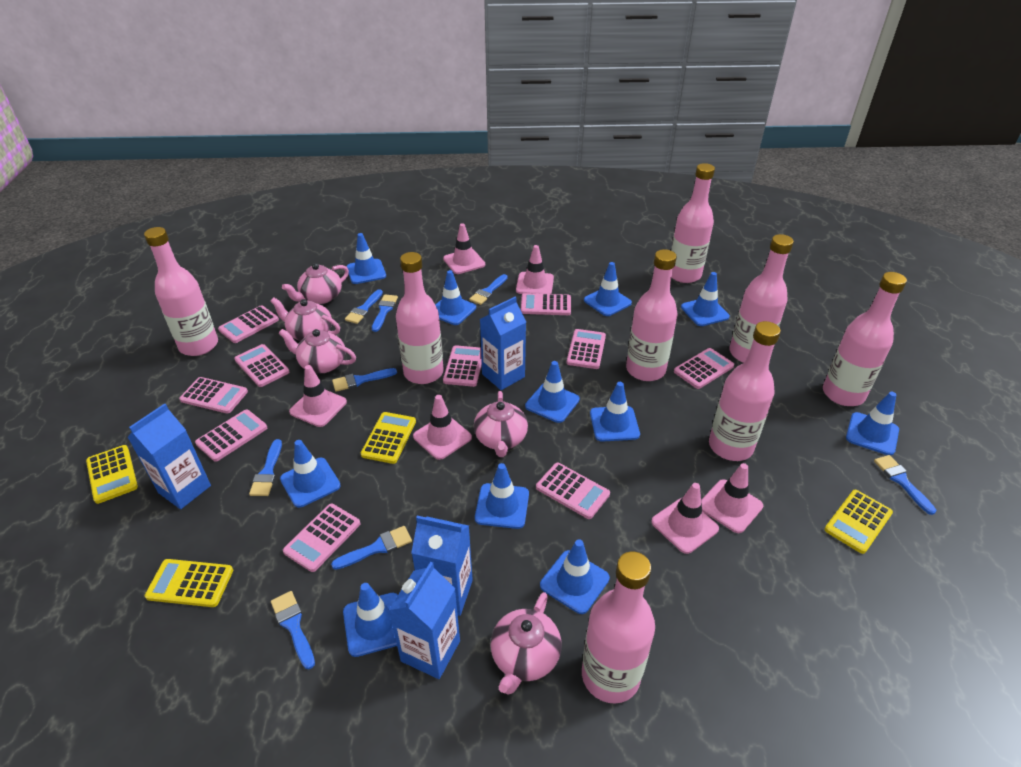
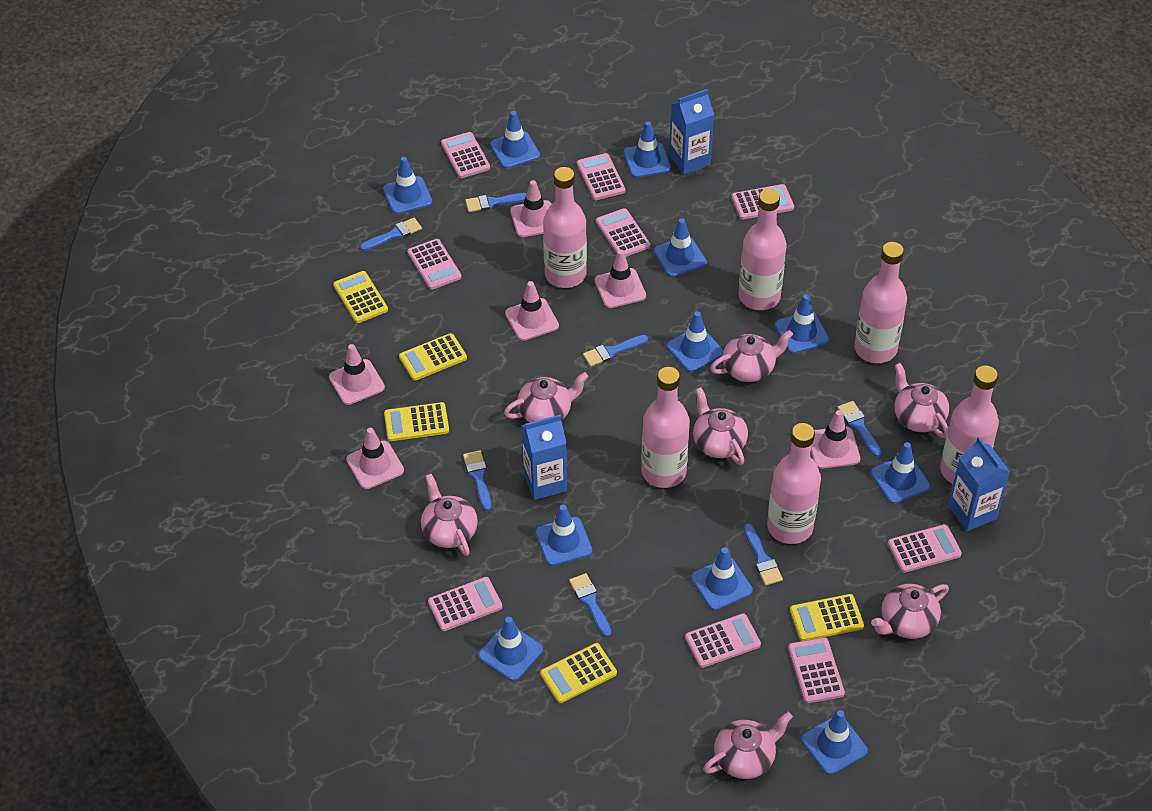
blue brush: 8 -> 7
blue carton: 4 -> 3
pink bottle: 8 -> 6
pink calculator: 10 -> 9
pink teapot: 5 -> 7
yellow calculator: 4 -> 5

